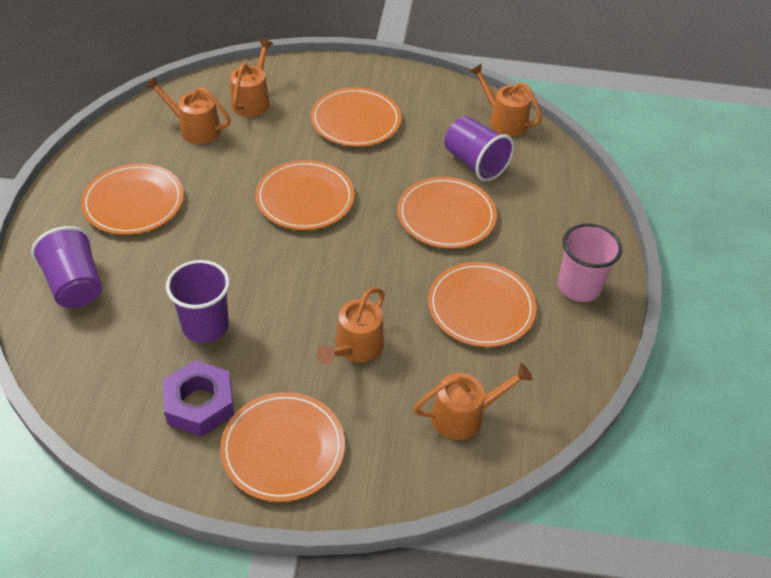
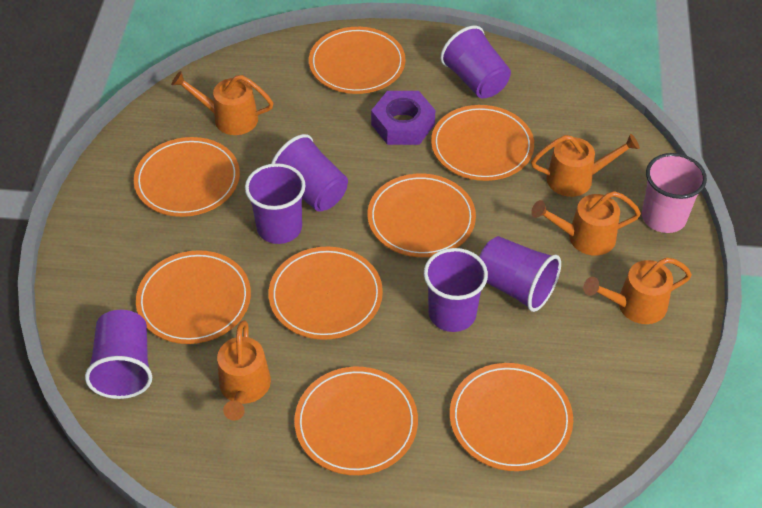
orange plate: 6 -> 8
purple cup: 3 -> 6

